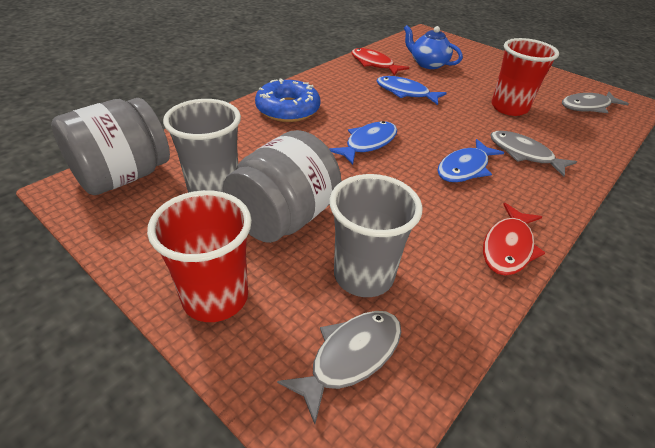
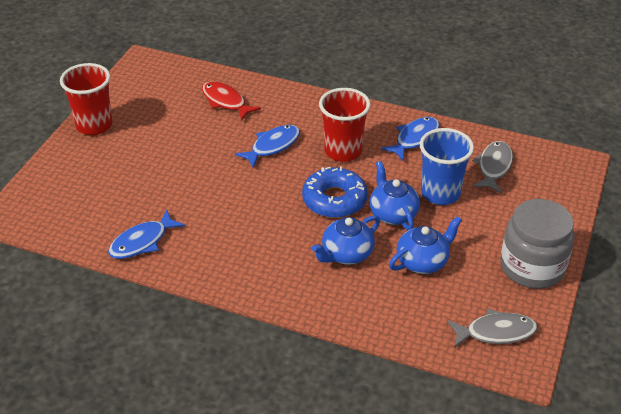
blue cup: 0 -> 1
blue teapot: 1 -> 3
grey cup: 2 -> 0
grey fish: 3 -> 2
grey jar: 2 -> 1
red fish: 2 -> 1

